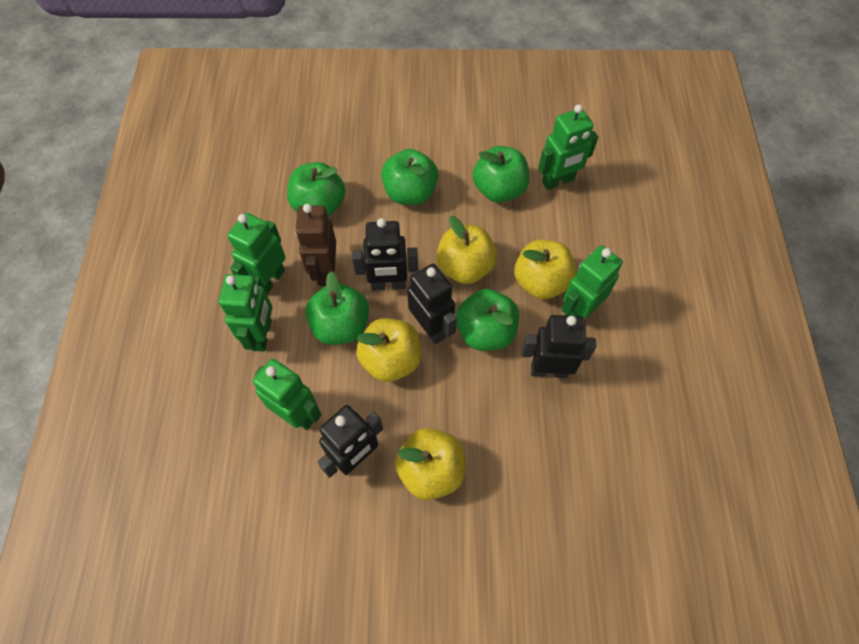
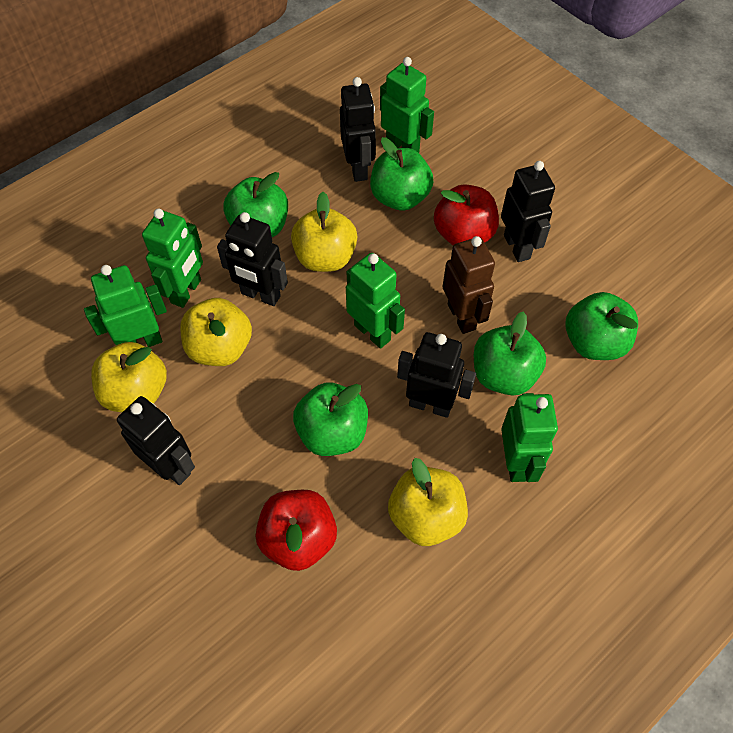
black robot: 4 -> 5
red apple: 0 -> 2

